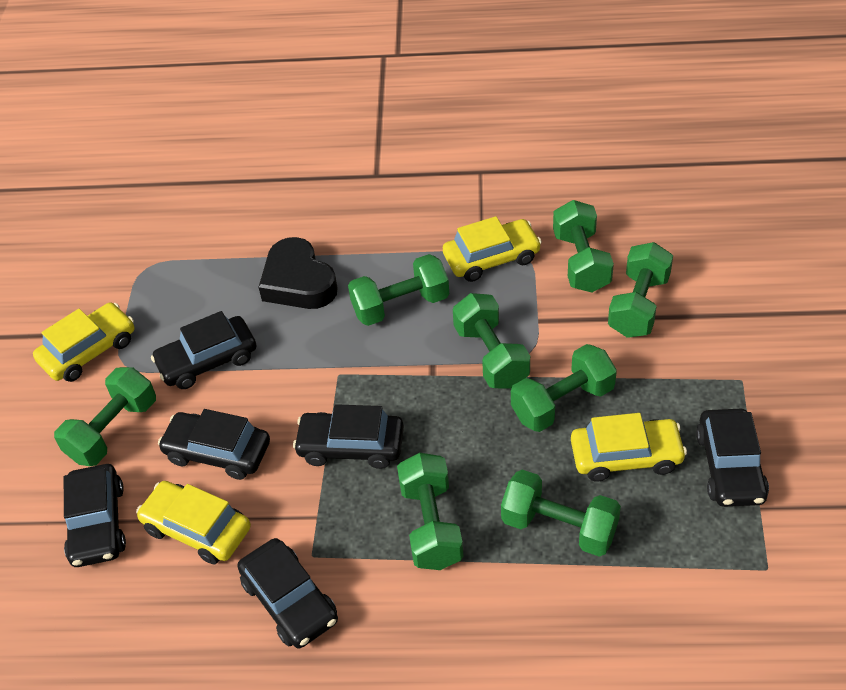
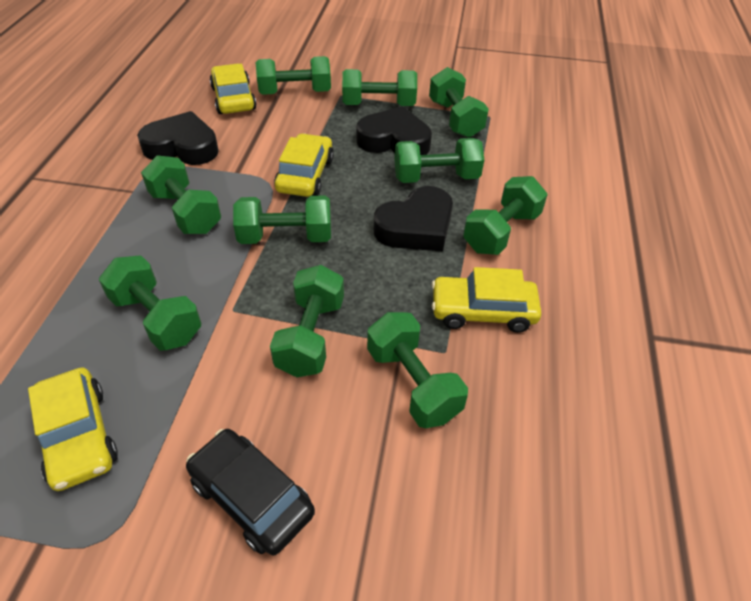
black car: 6 -> 1
black heart: 1 -> 3
green dumbbell: 8 -> 10

